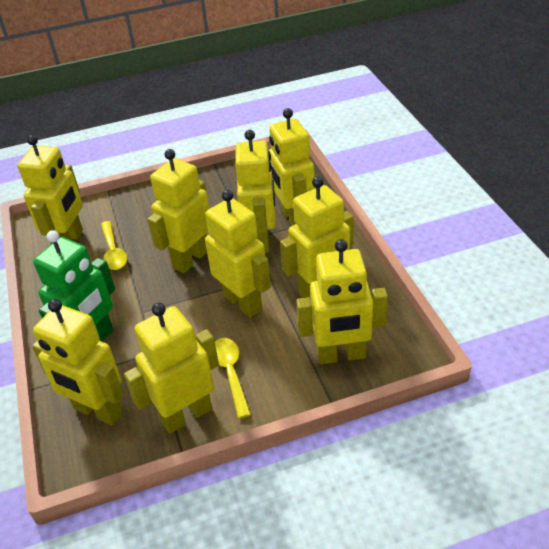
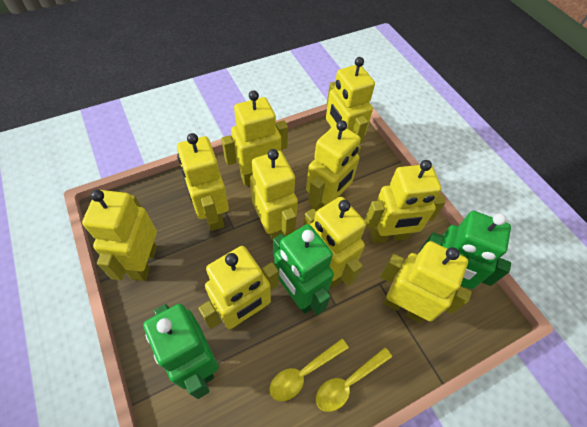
green robot: 1 -> 3
yellow robot: 9 -> 10

